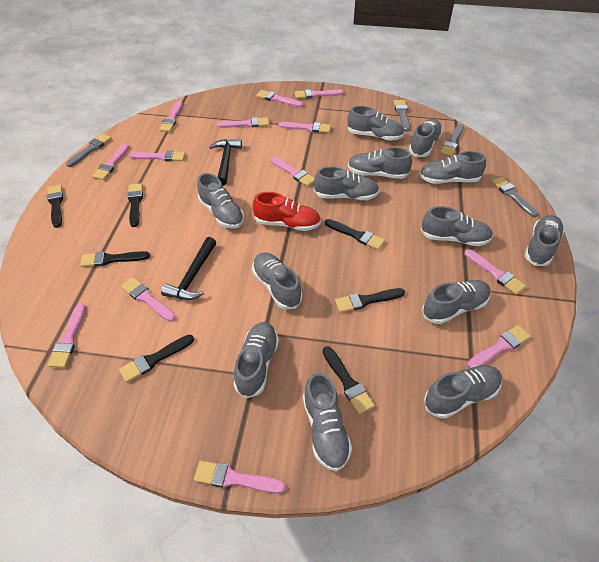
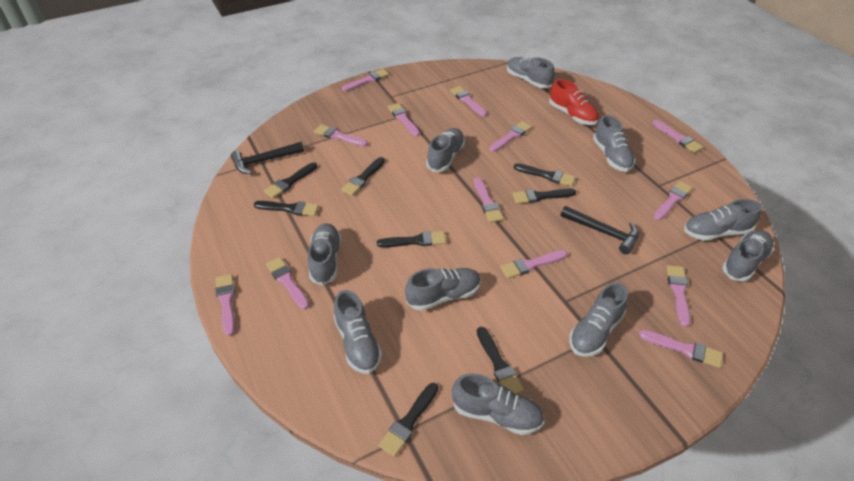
black brush: 7 -> 8
grey brush: 4 -> 0
grey shoe: 13 -> 10

